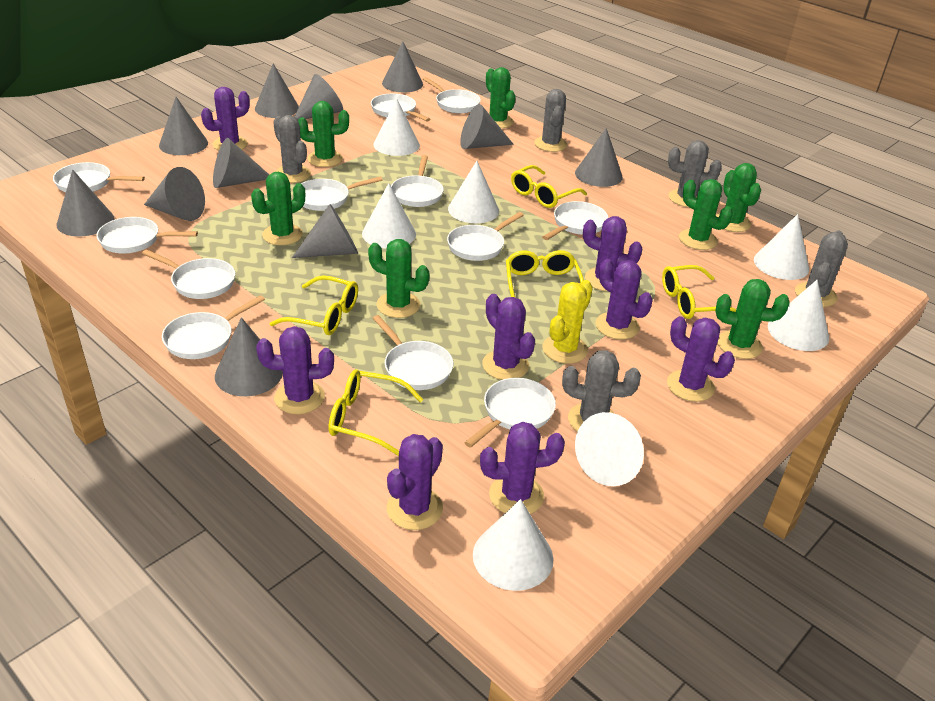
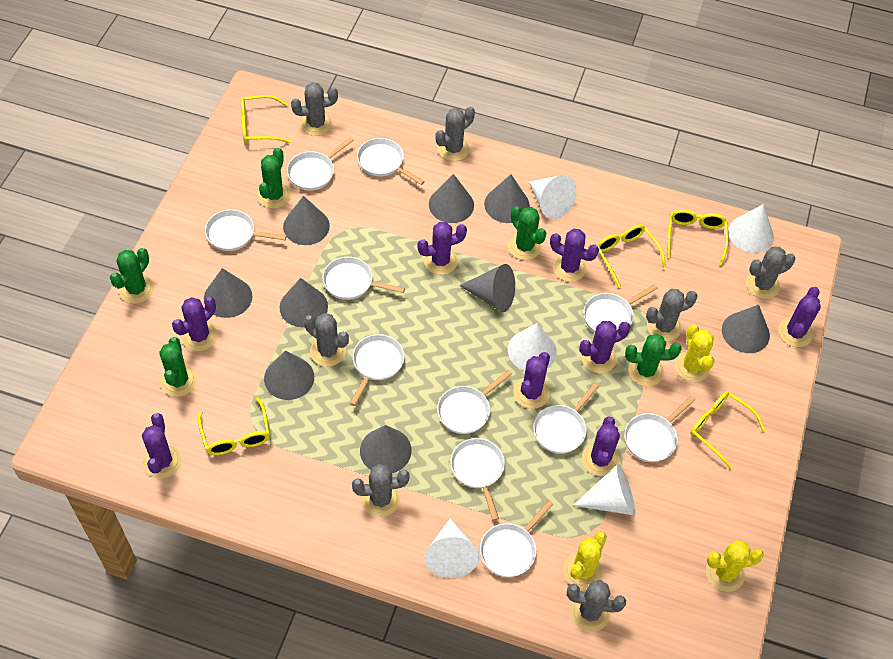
green cactus: 7 -> 5
grey cactus: 5 -> 7
grey cone: 11 -> 9
white cone: 7 -> 5
white pan: 12 -> 11
yellow cactus: 1 -> 3

